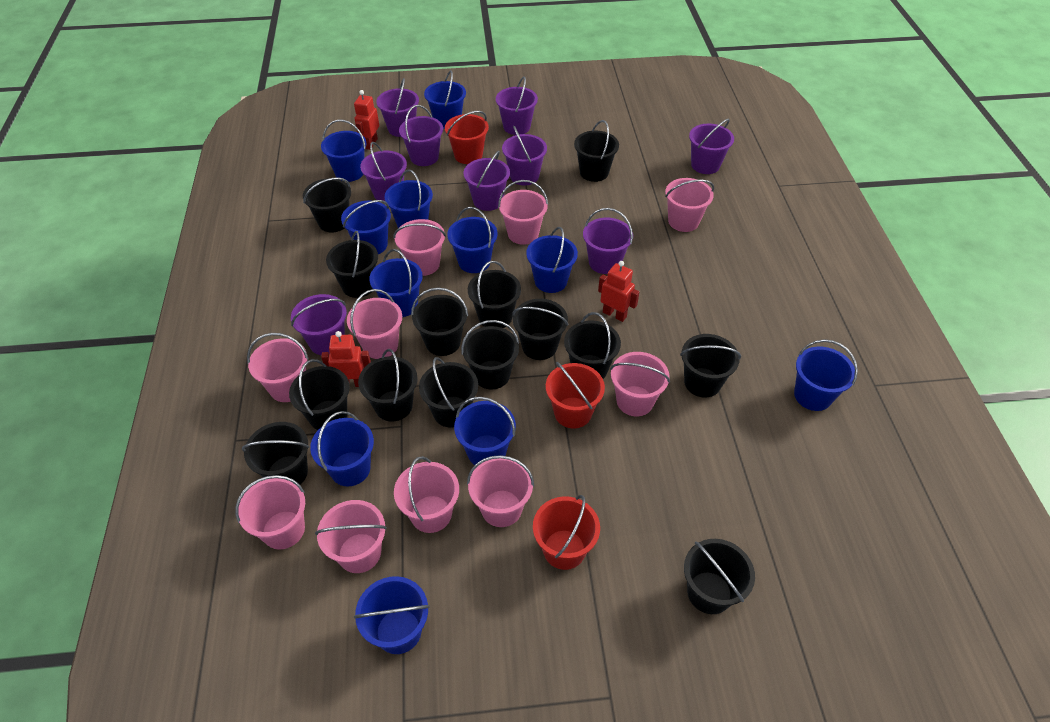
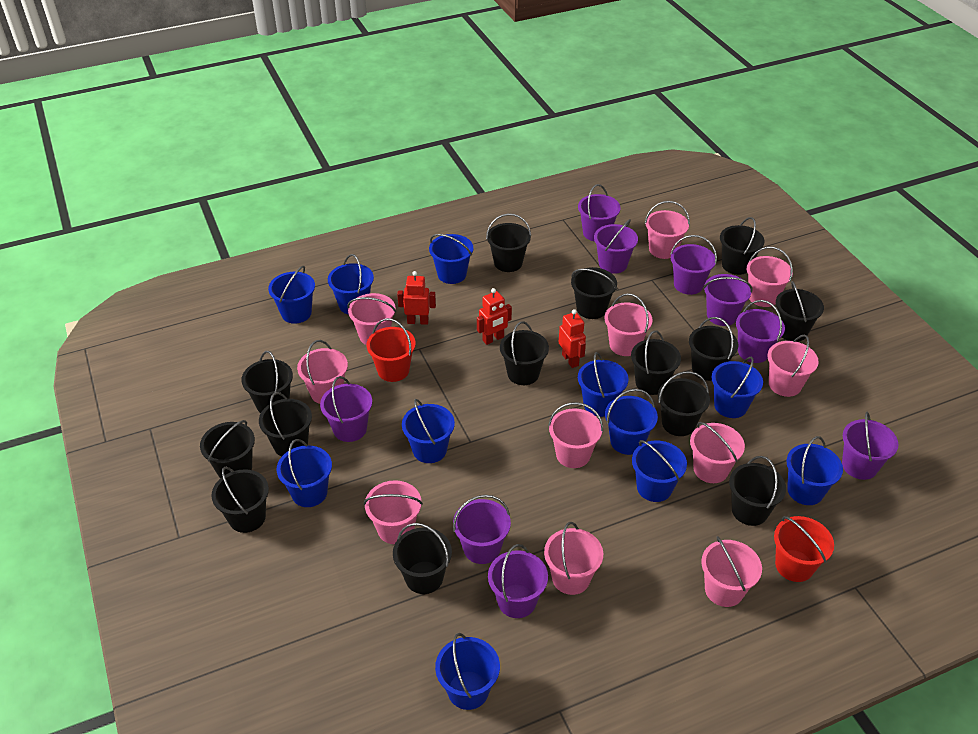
pink bucket: 10 -> 11
red bucket: 3 -> 2

